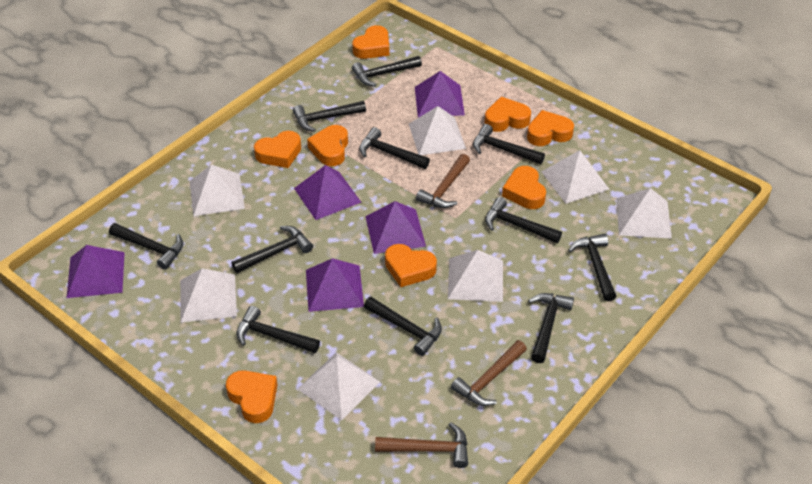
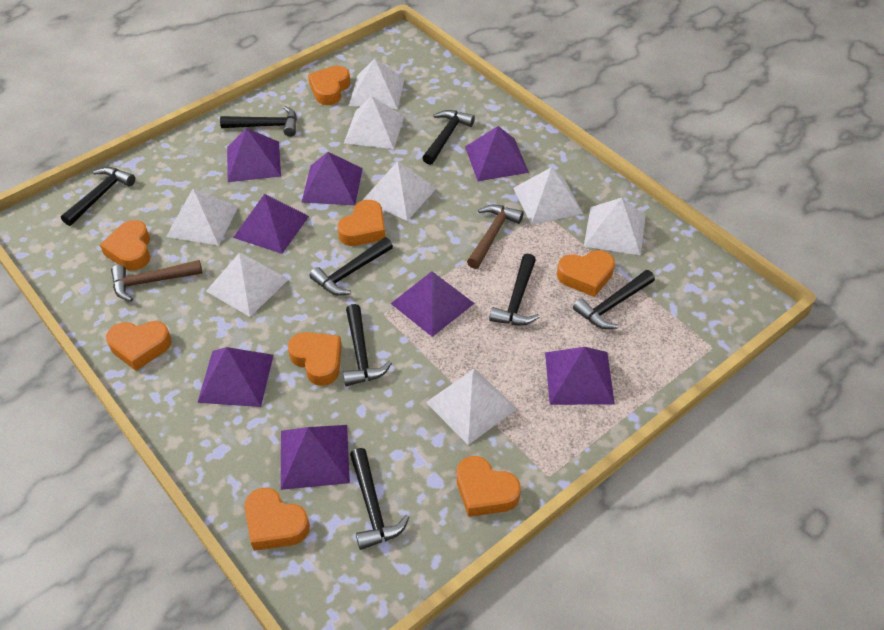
black hammer: 11 -> 8
brown hammer: 3 -> 2
purple pyramid: 5 -> 8
white pyramid: 7 -> 8

